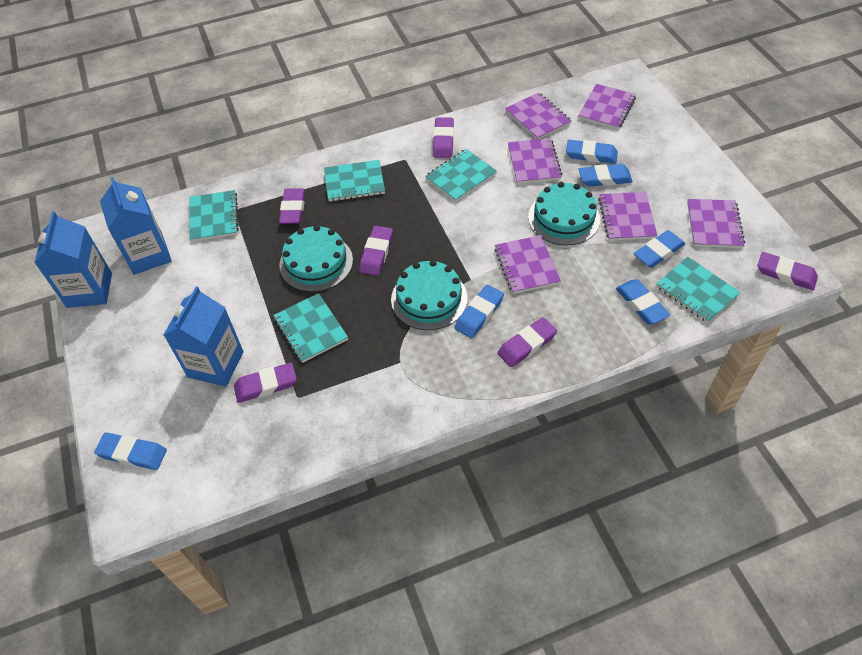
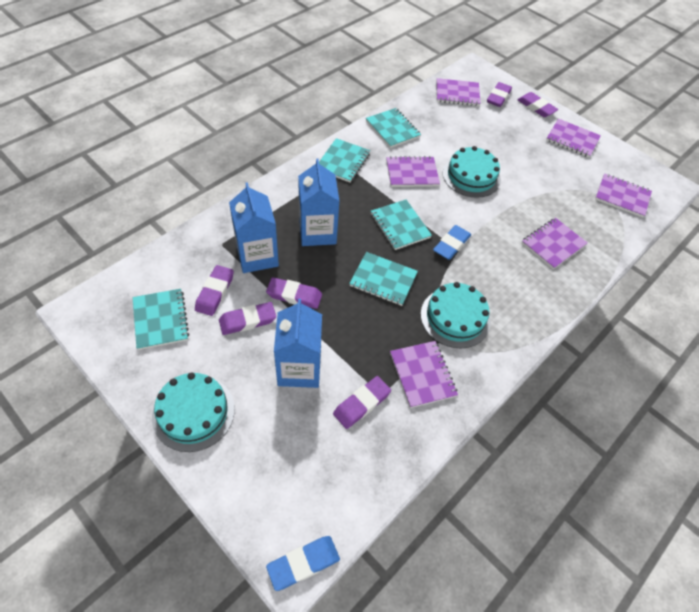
blue eraser: 6 -> 2

